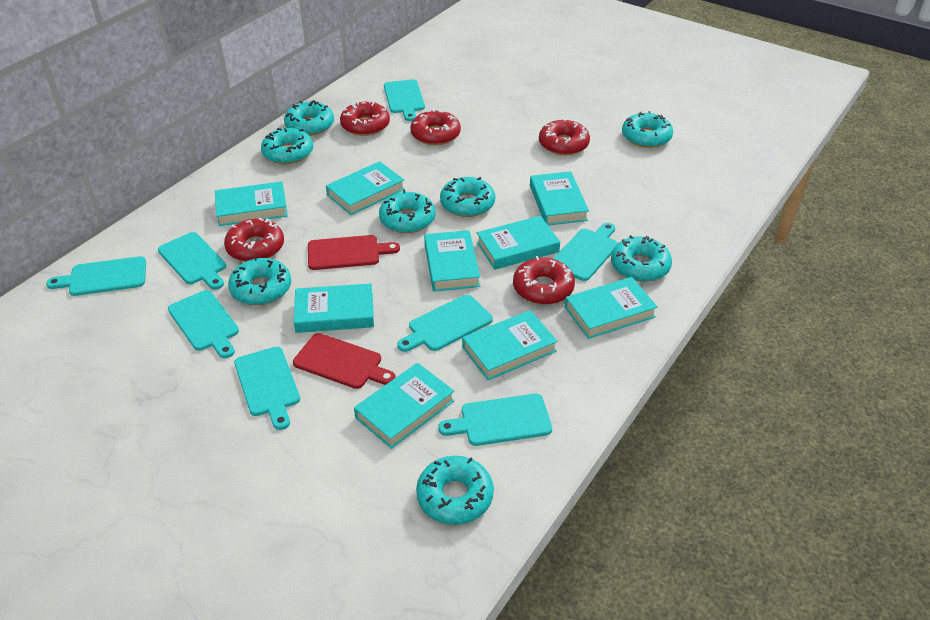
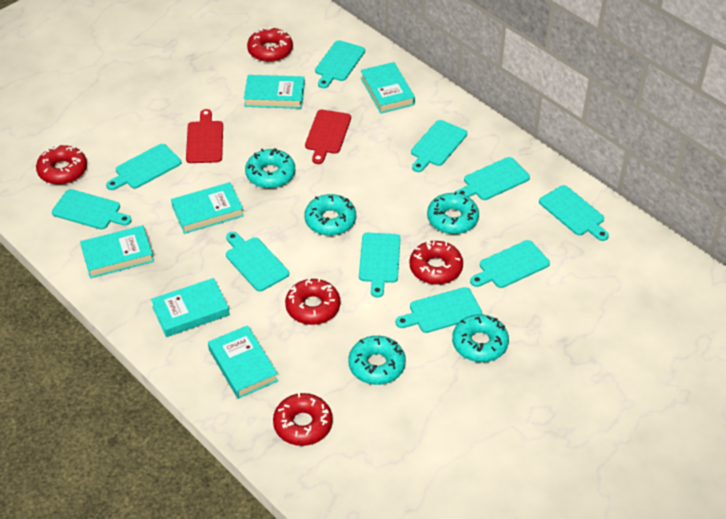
turquoise book: 9 -> 6
turquoise cutting board: 8 -> 10
turquoise donut: 8 -> 5

